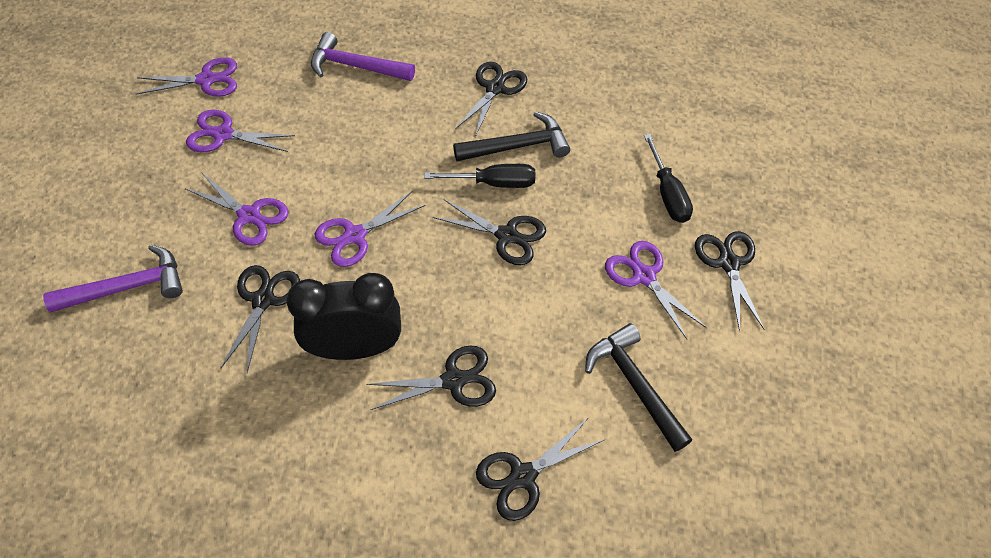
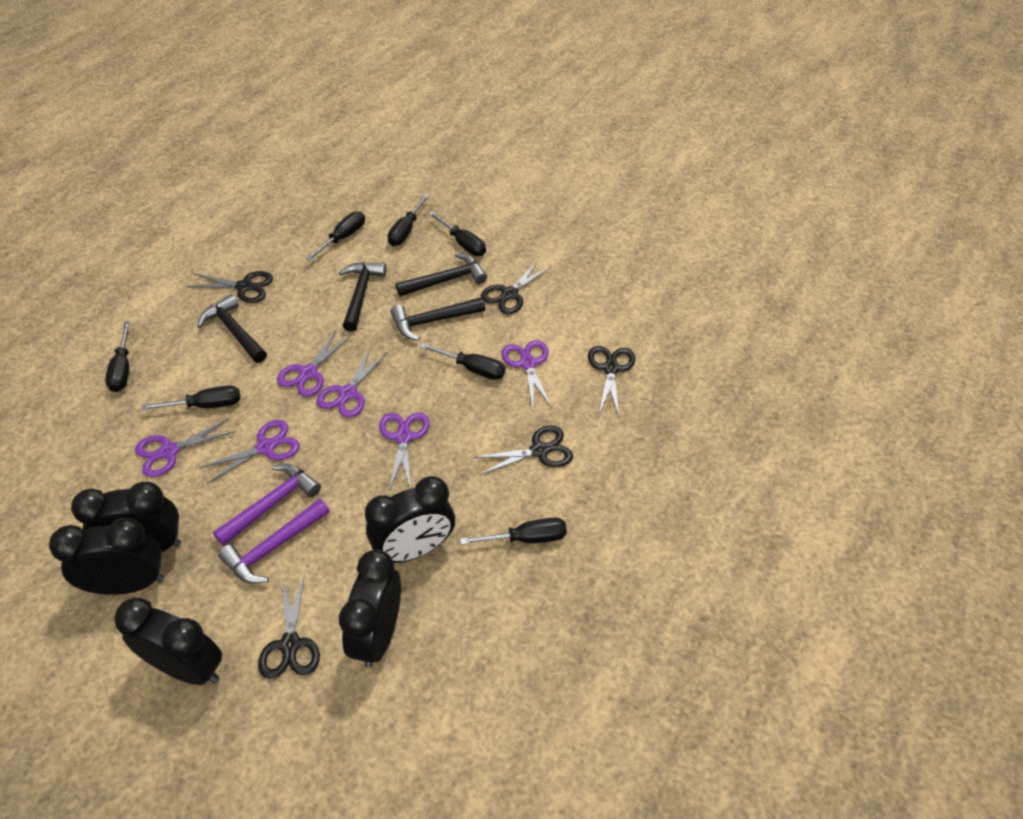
black clock: 1 -> 5
black hammer: 2 -> 4
black scissors: 6 -> 5
black screwdriver: 2 -> 7
purple scissors: 5 -> 6

